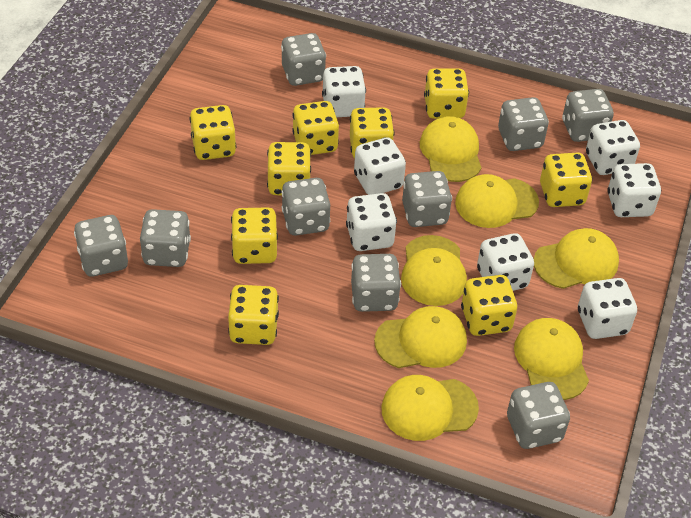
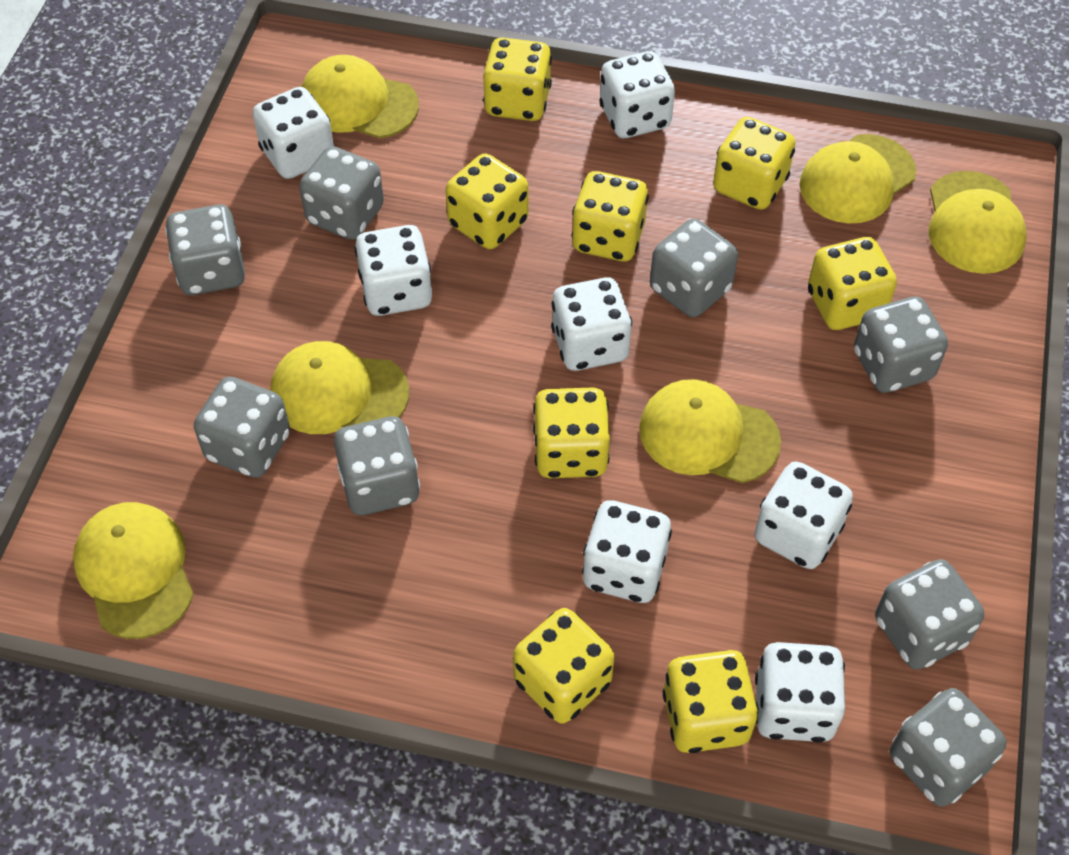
grey dice: 9 -> 8
yellow cap: 7 -> 6
yellow dice: 9 -> 8

